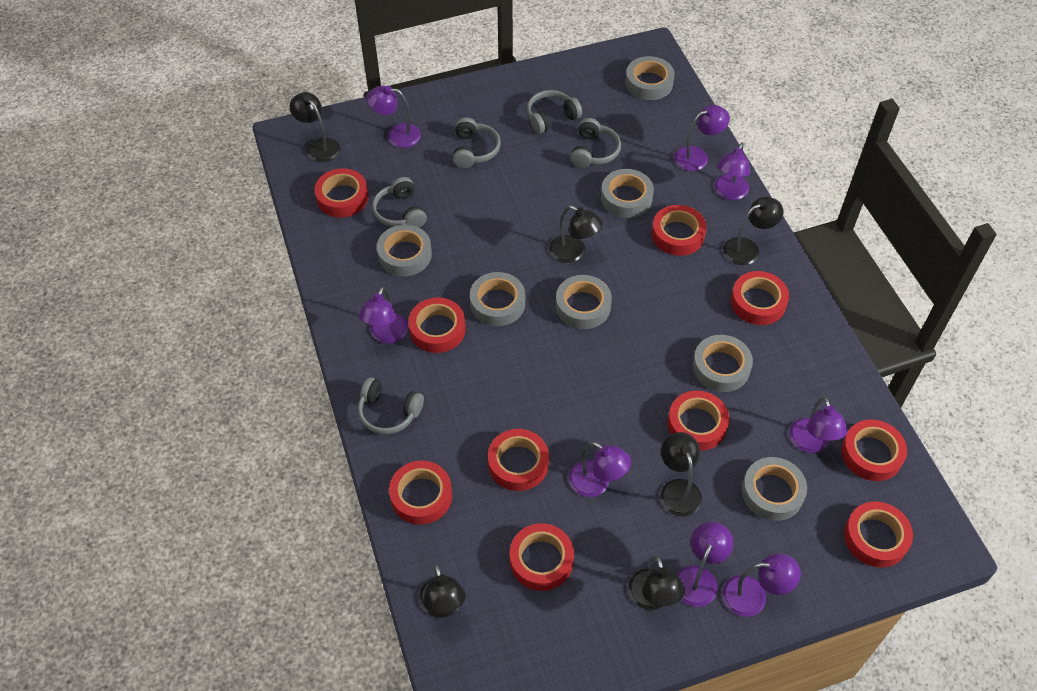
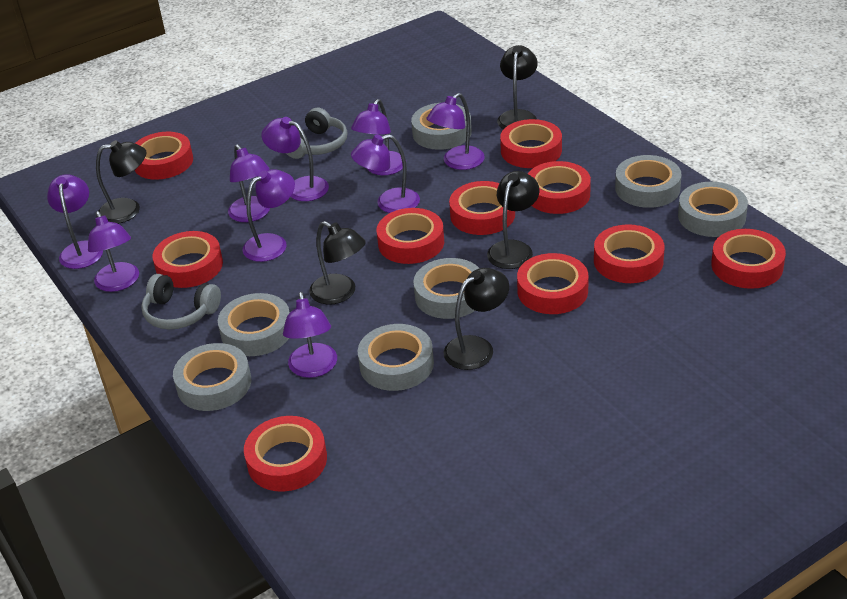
black lamp: 6 -> 5
grey headphones: 5 -> 2
purple lamp: 8 -> 9

